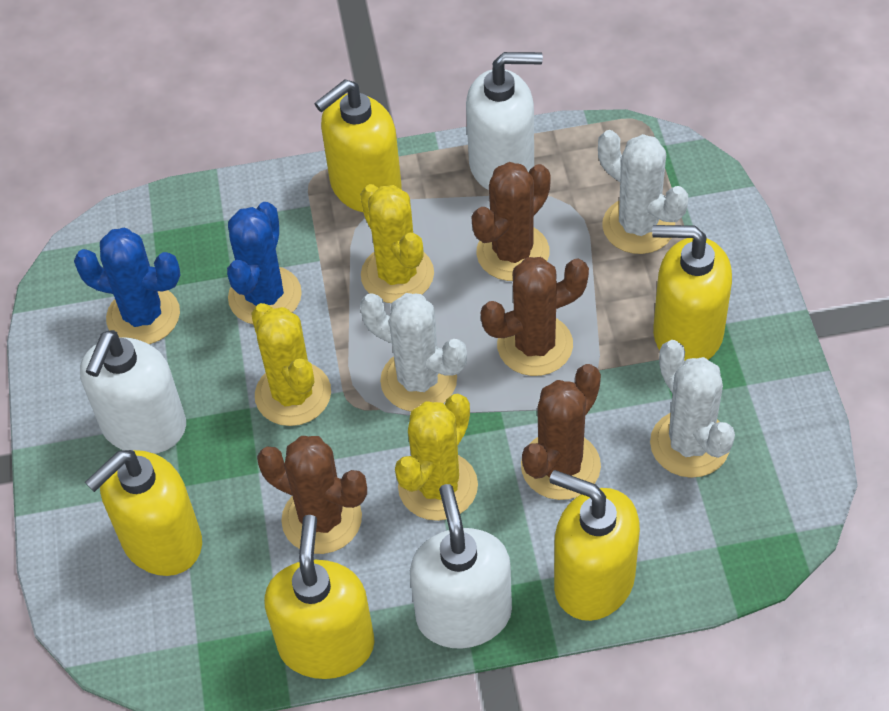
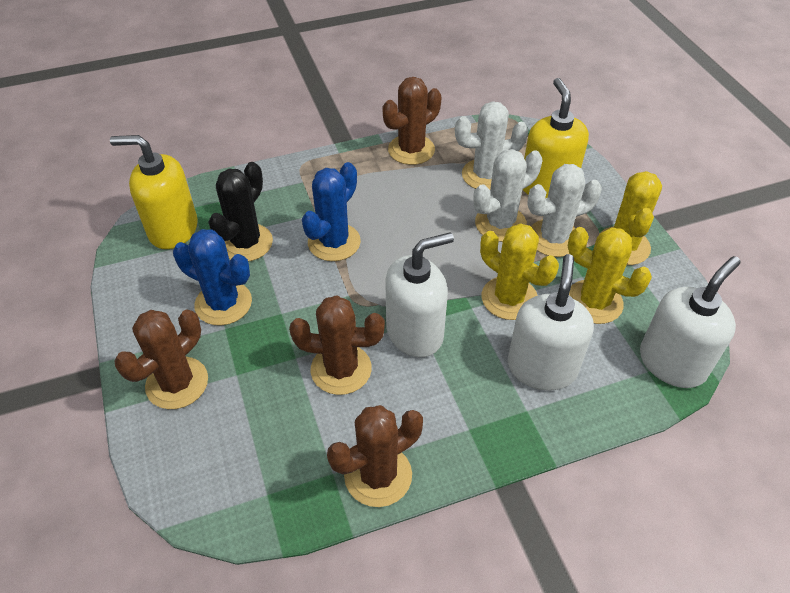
black cactus: 0 -> 1
yellow soap dispenser: 5 -> 2

